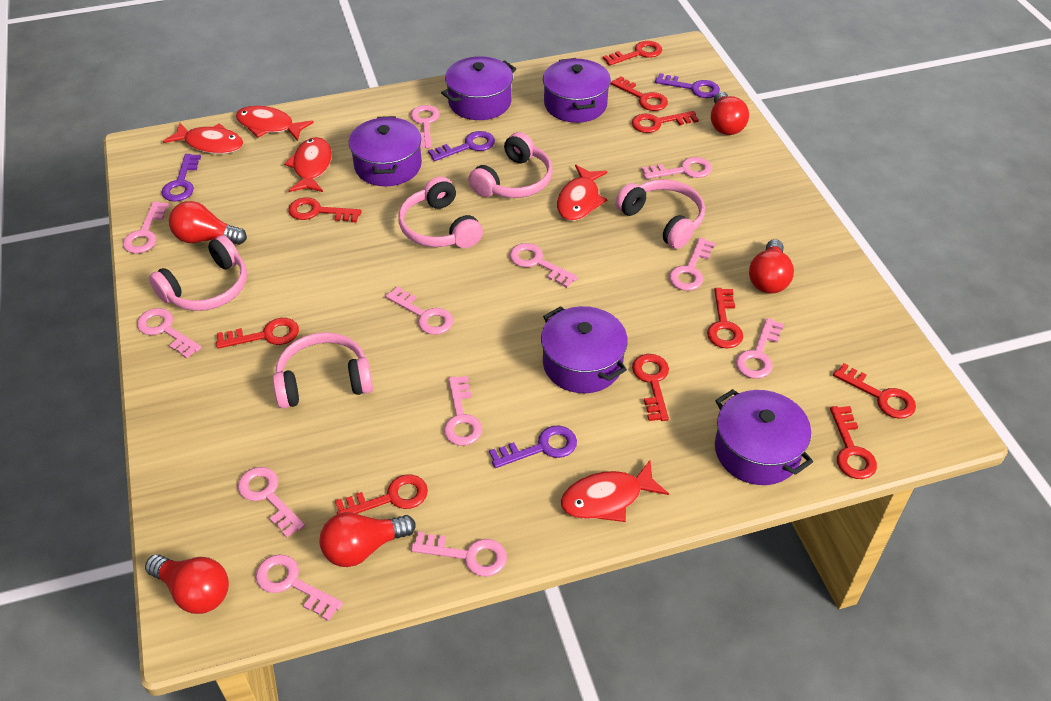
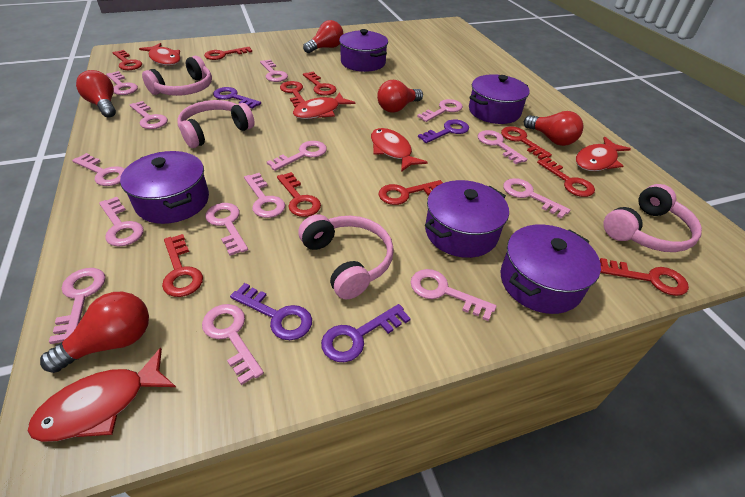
pink headphones: 5 -> 4
pink key: 12 -> 14

